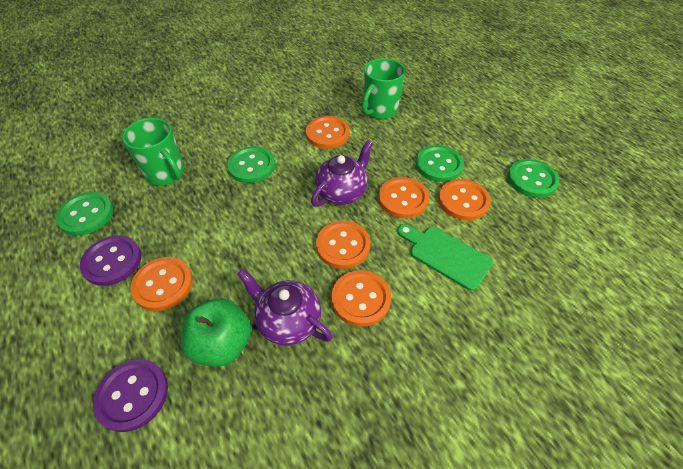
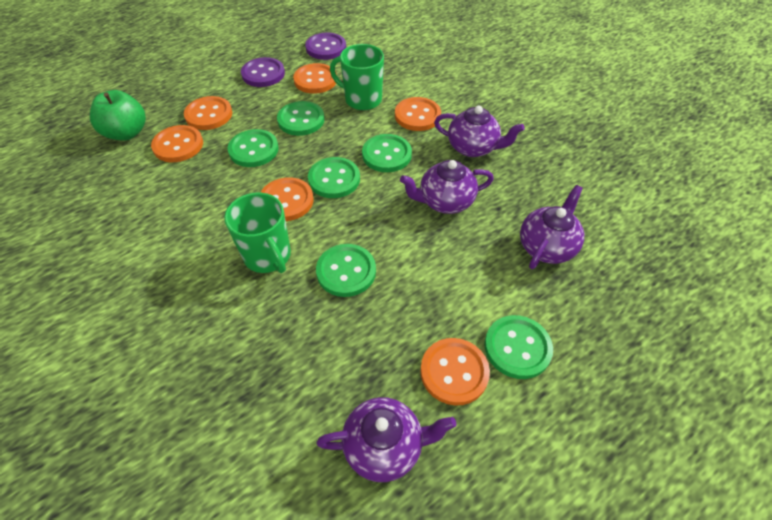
green button: 4 -> 6
green cutting board: 1 -> 0
purple teapot: 2 -> 4

